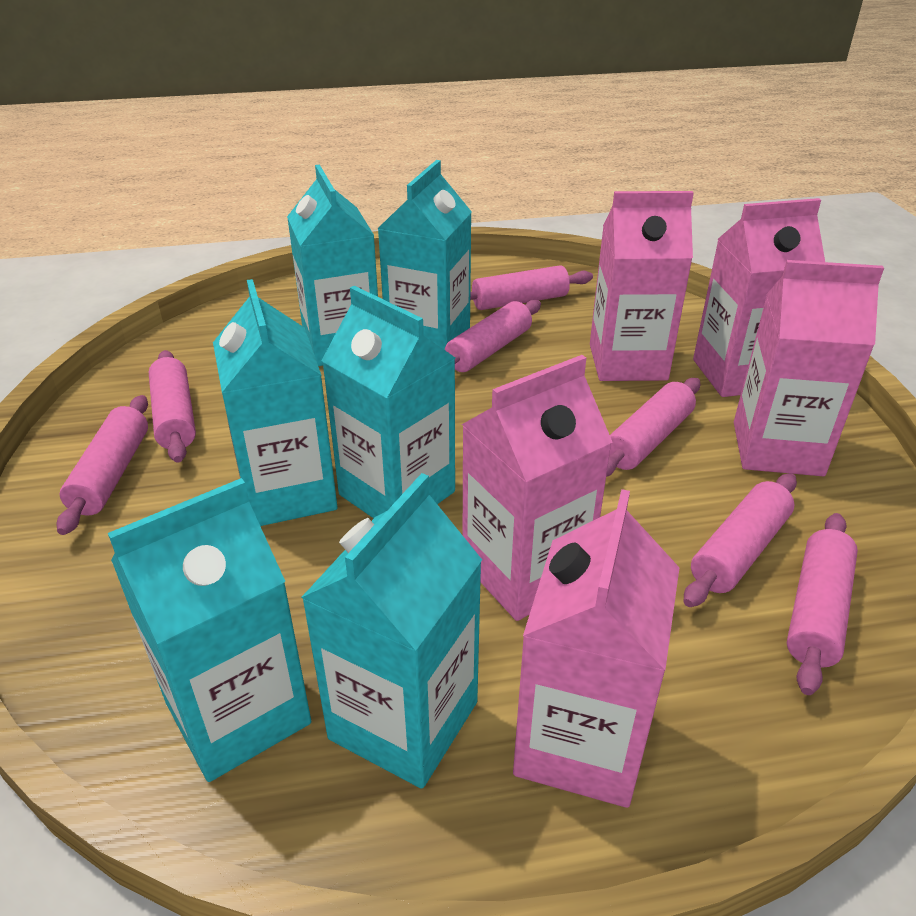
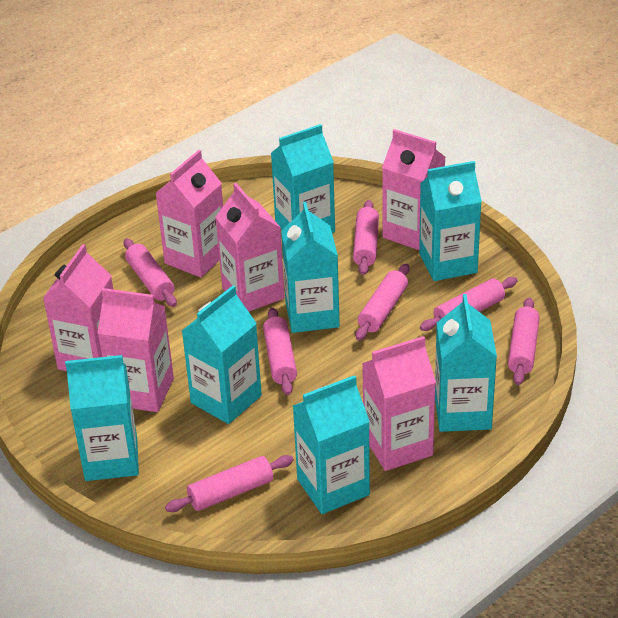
pink carton: 5 -> 6
turquoise carton: 6 -> 7

